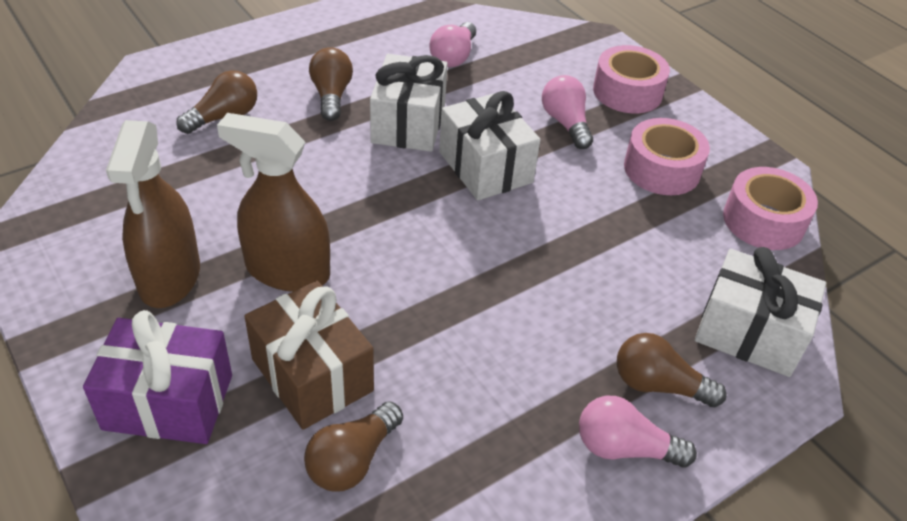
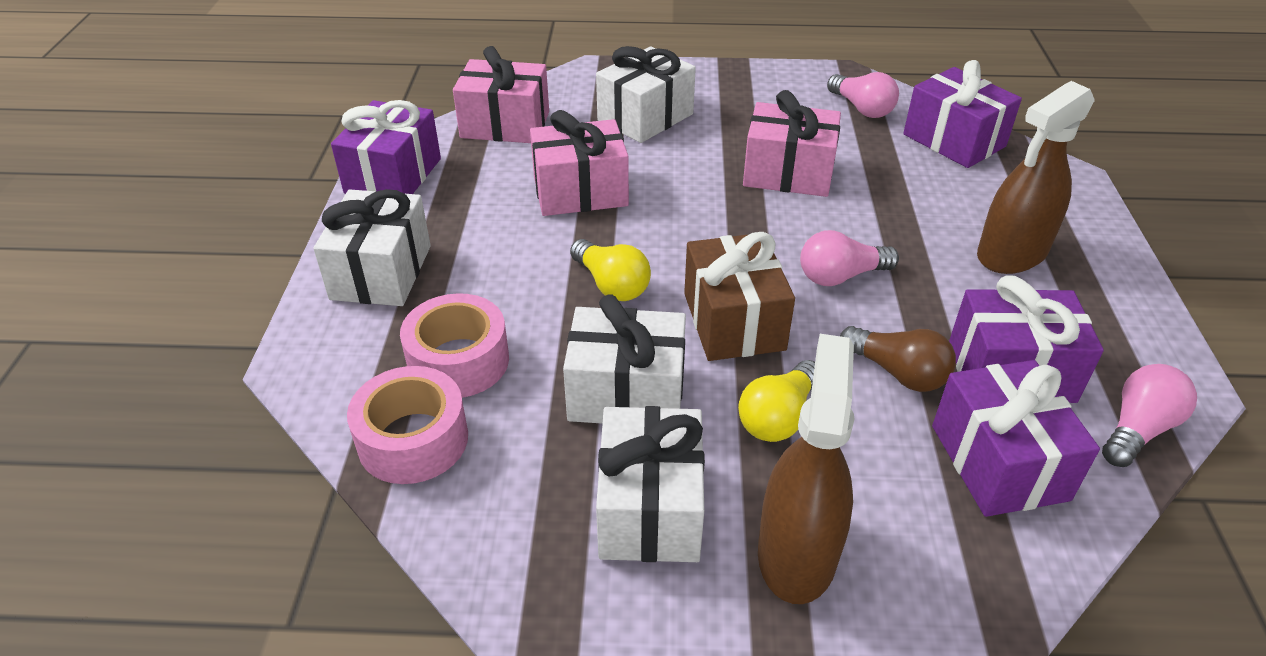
brown light bulb: 4 -> 1
pink gift: 0 -> 3
pink tape: 3 -> 2
purple gift: 1 -> 4
white gift: 3 -> 4
yellow light bulb: 0 -> 2

